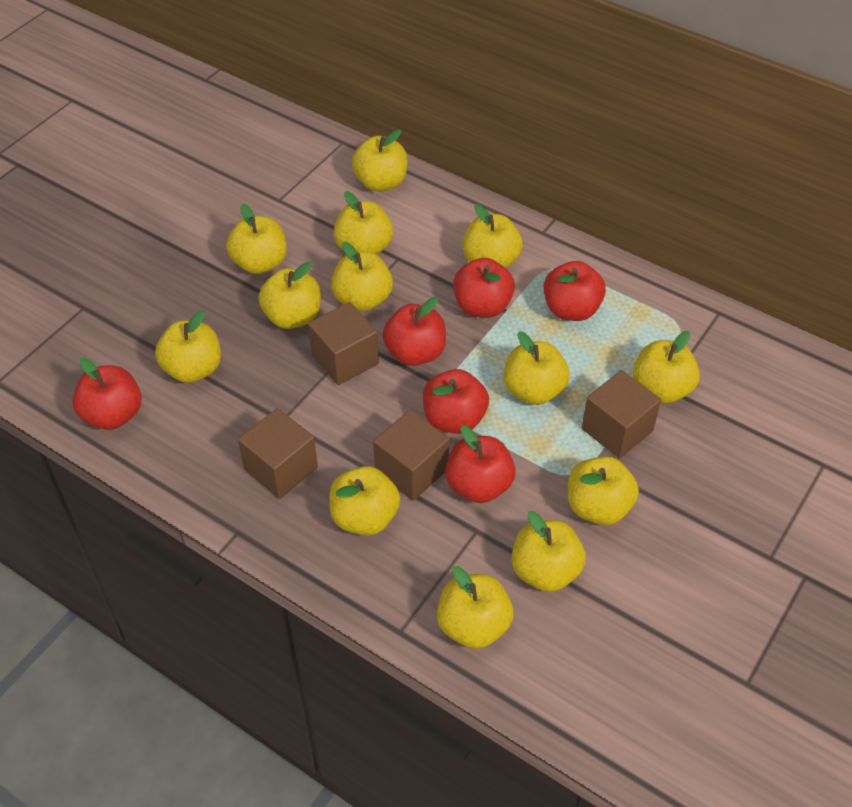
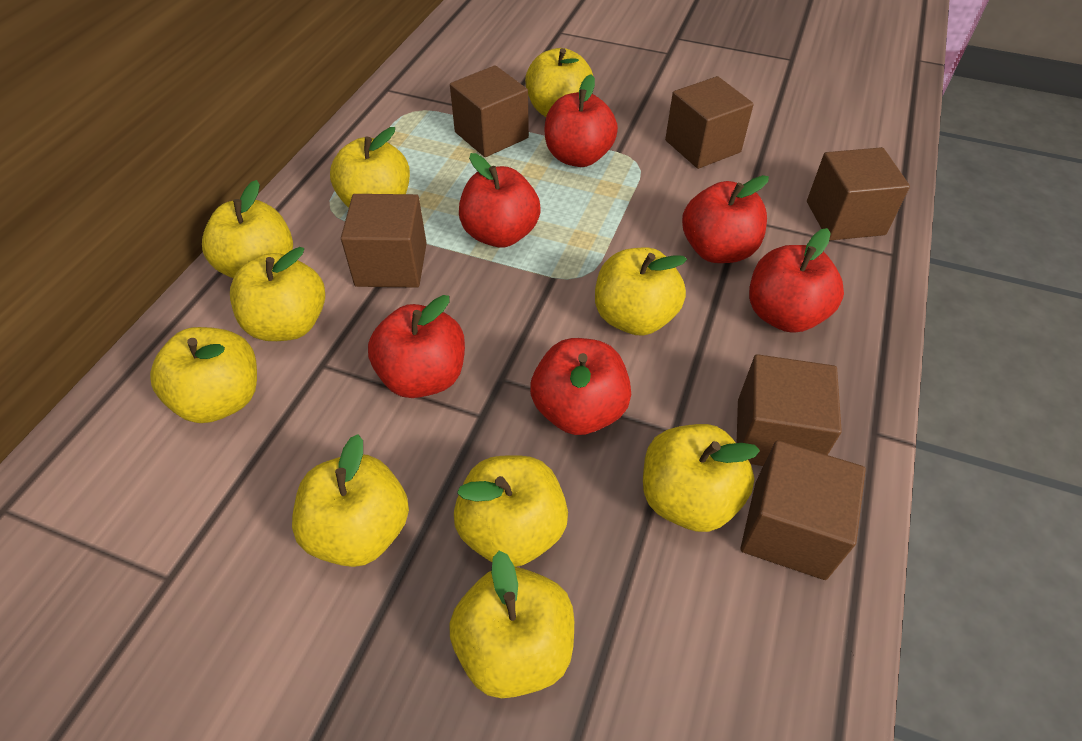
brown cube: 4 -> 6
yellow apple: 13 -> 10

